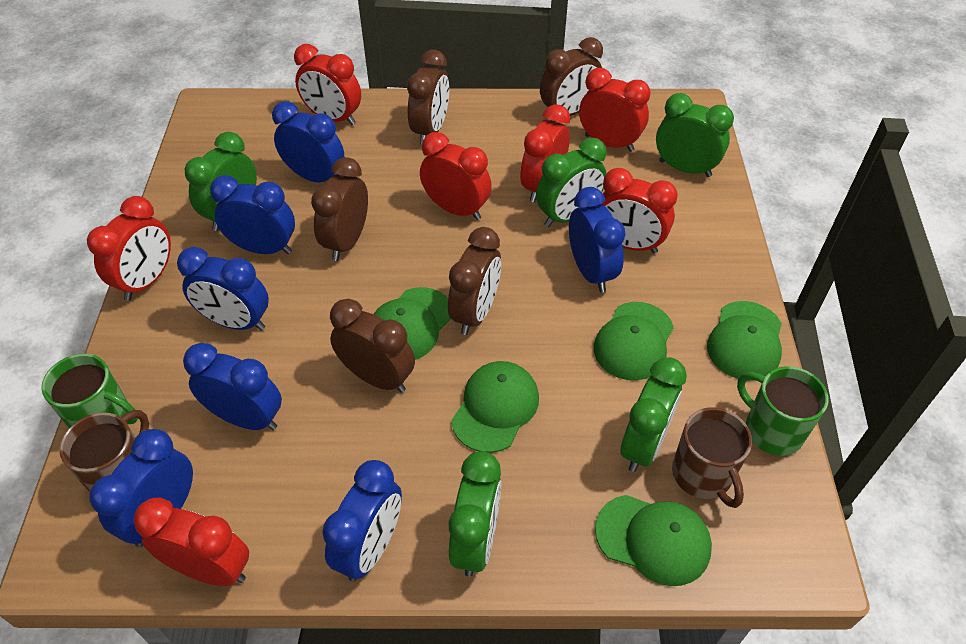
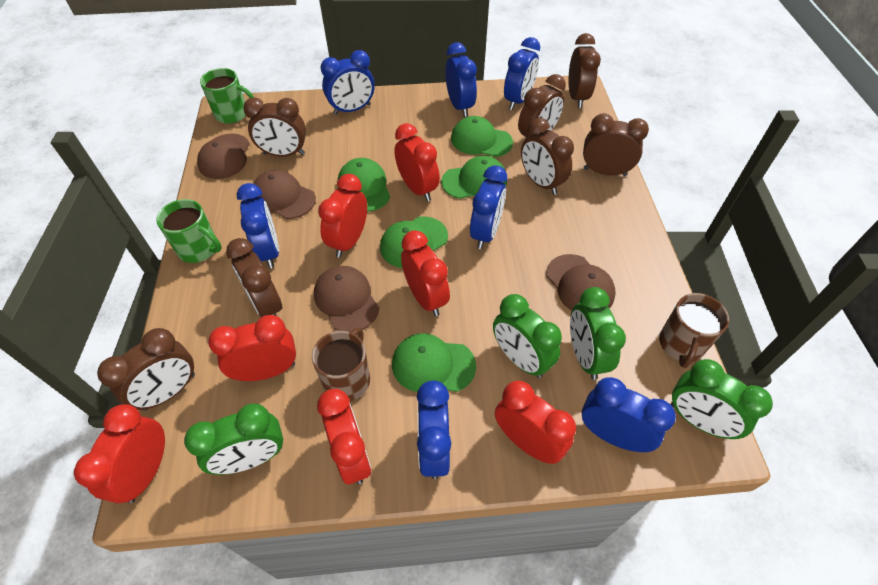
brown cap: 0 -> 4
brown clock: 5 -> 7
green clock: 5 -> 4

